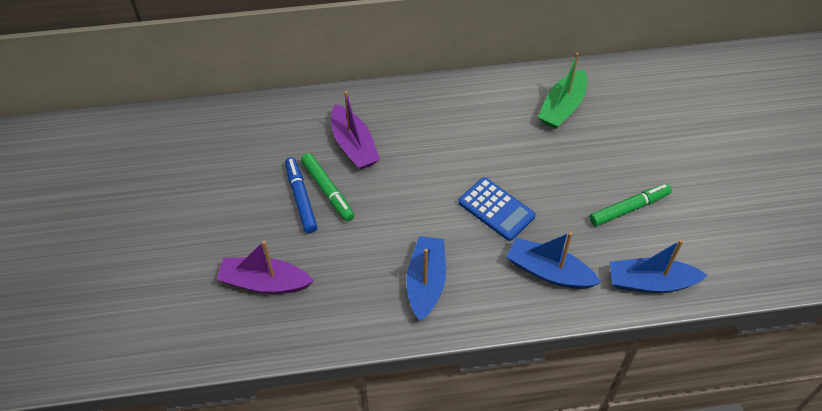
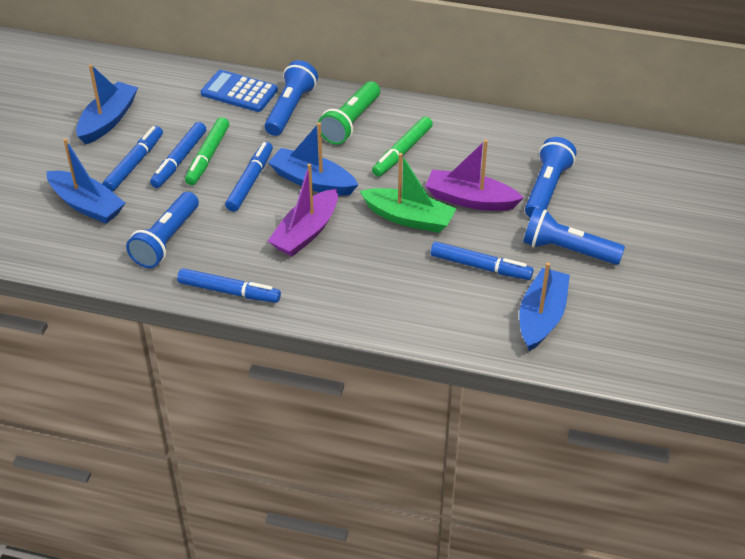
blue boat: 3 -> 4
blue flashlight: 0 -> 4
blue marker: 1 -> 5
green flashlight: 0 -> 1

